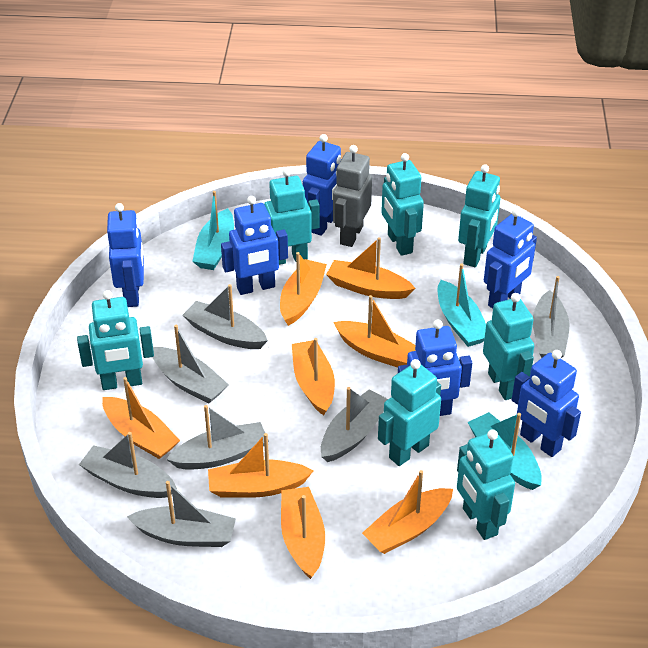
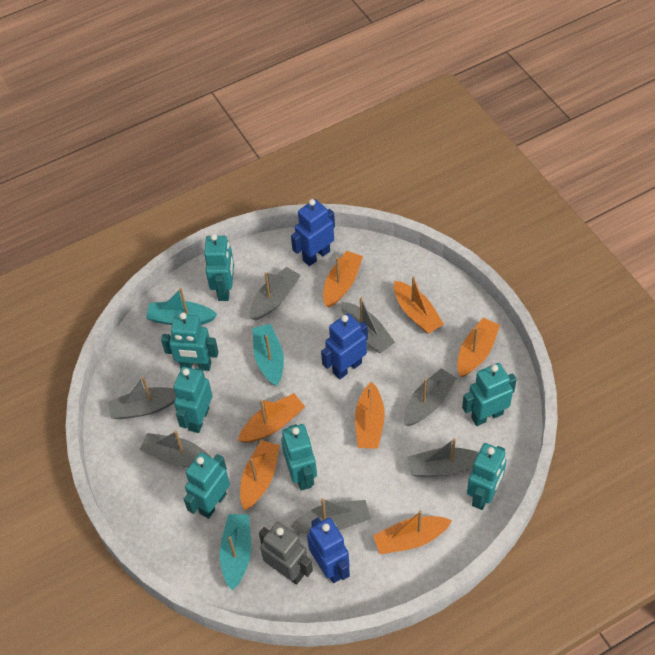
blue robot: 6 -> 3
orange boat: 8 -> 7

